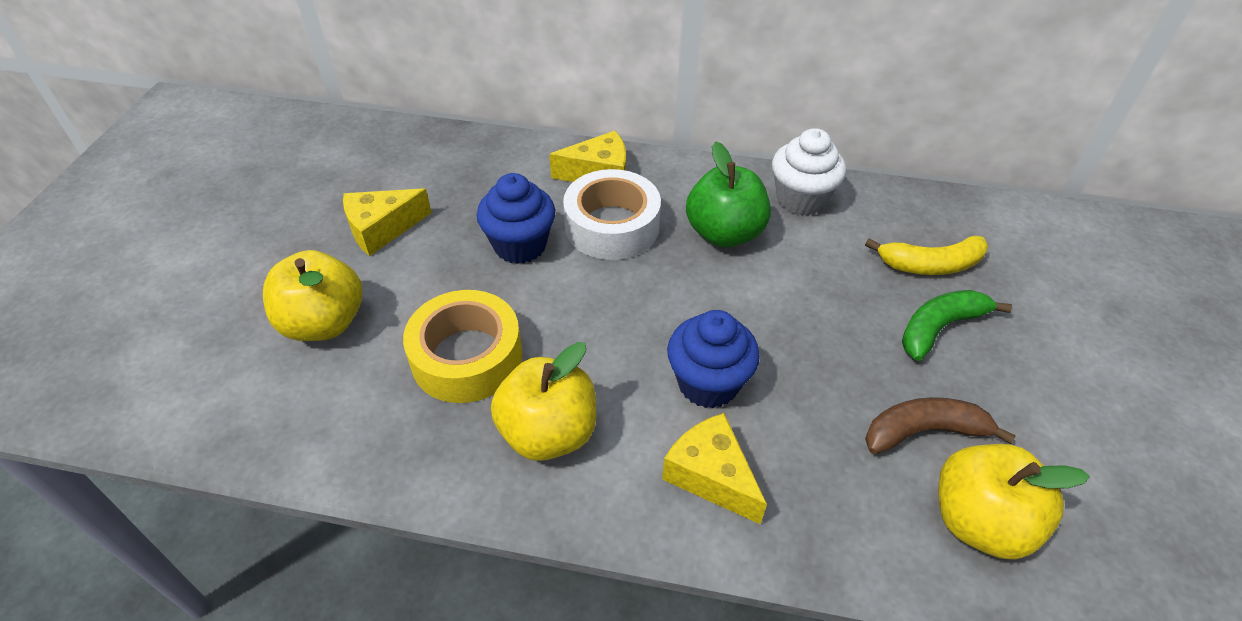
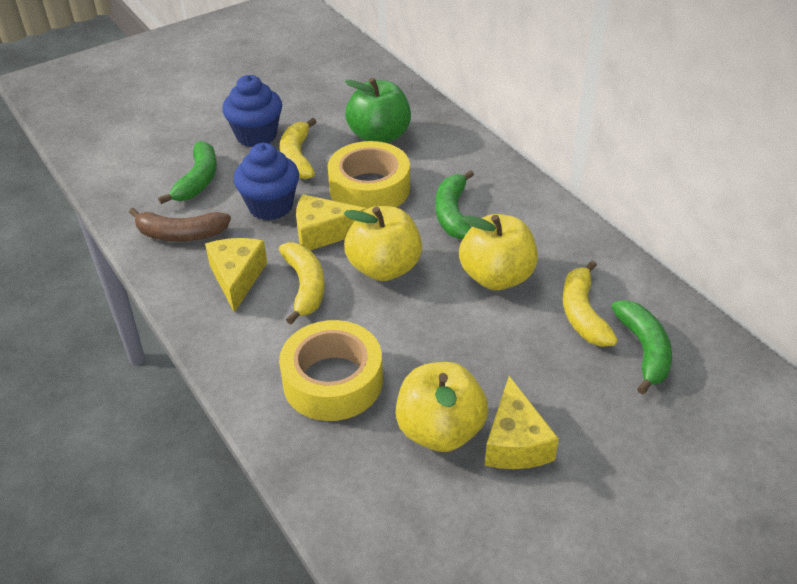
green banana: 1 -> 3
white cupcake: 1 -> 0
white tape: 1 -> 0
yellow banana: 1 -> 3
yellow tape: 1 -> 2

